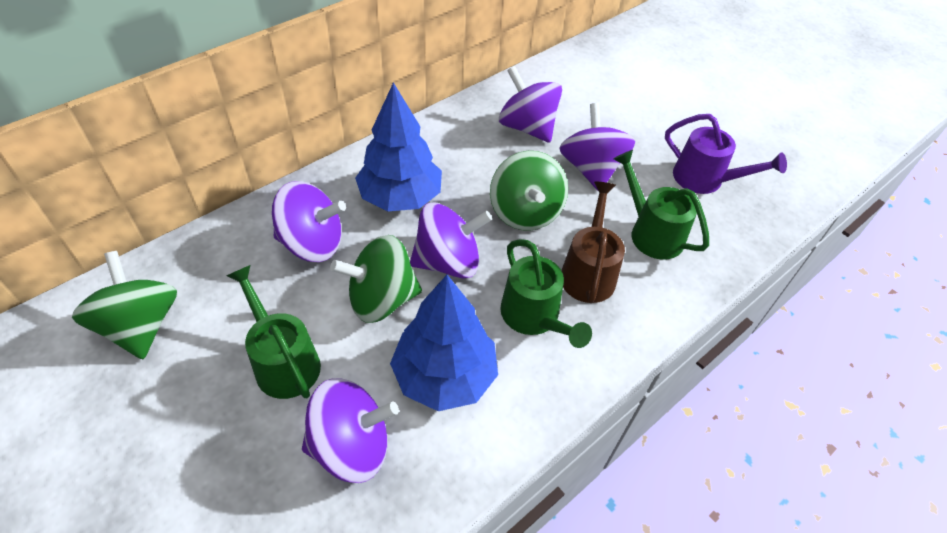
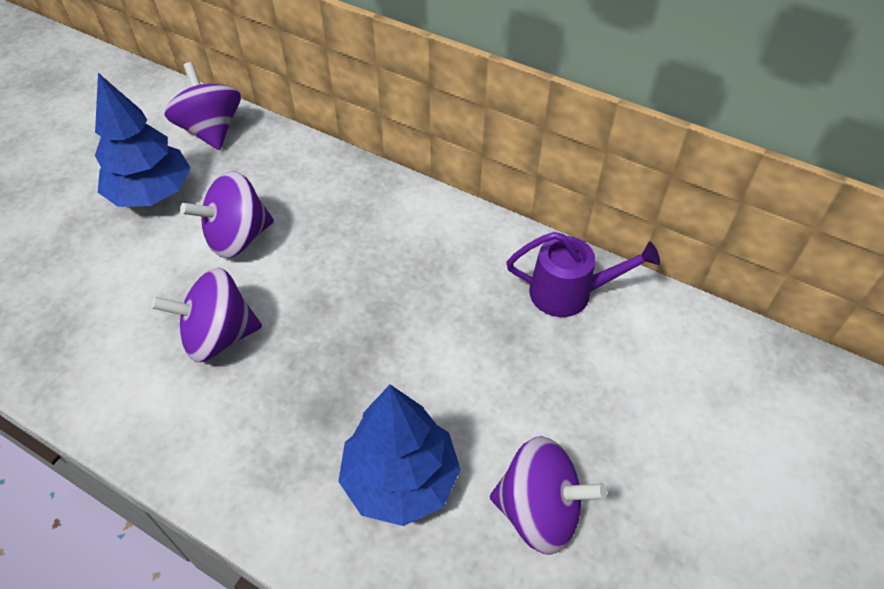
brown watering can: 1 -> 0
green spinning top: 3 -> 0
green watering can: 3 -> 0
purple spinning top: 5 -> 4

